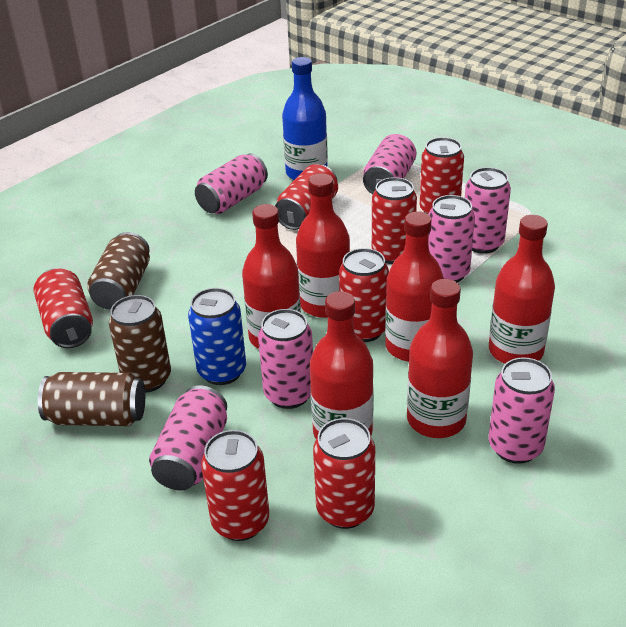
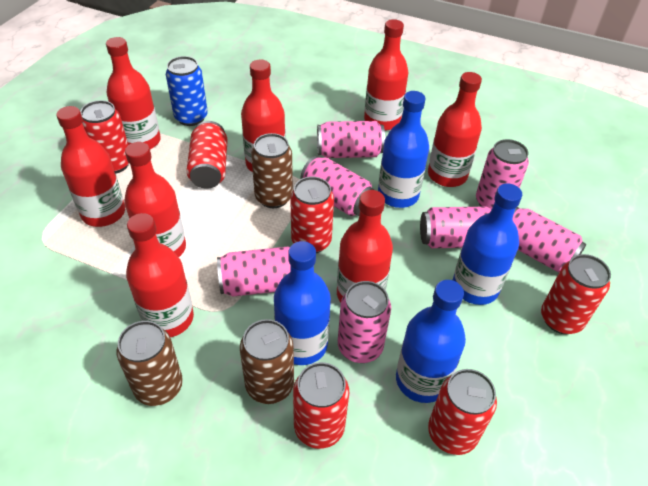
blue bottle: 1 -> 4
red bottle: 6 -> 8
red can: 7 -> 6

